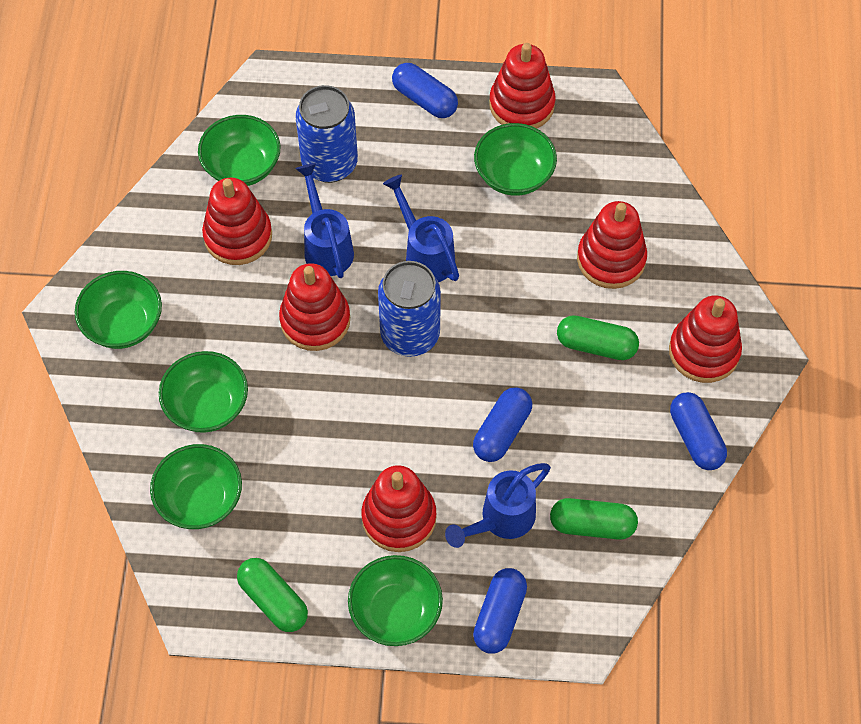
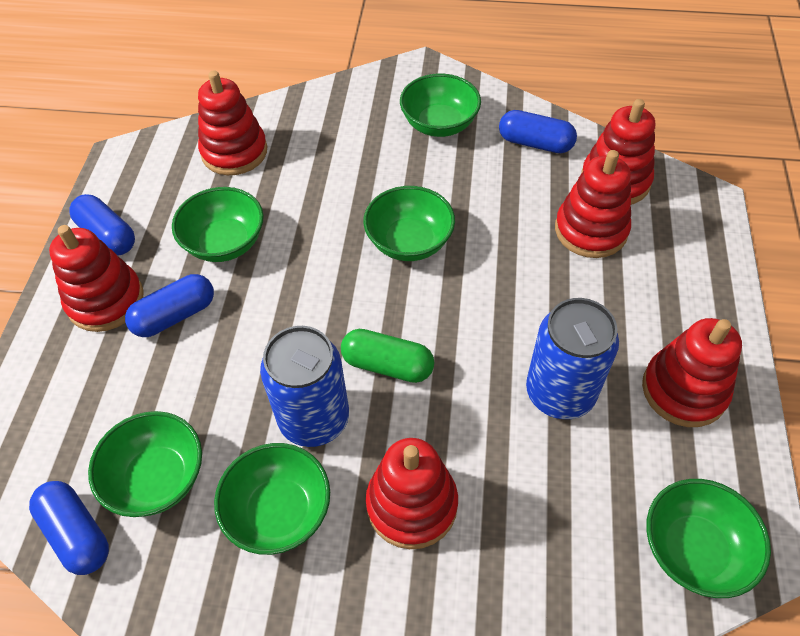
blue watering can: 3 -> 0
green capsule: 3 -> 1

